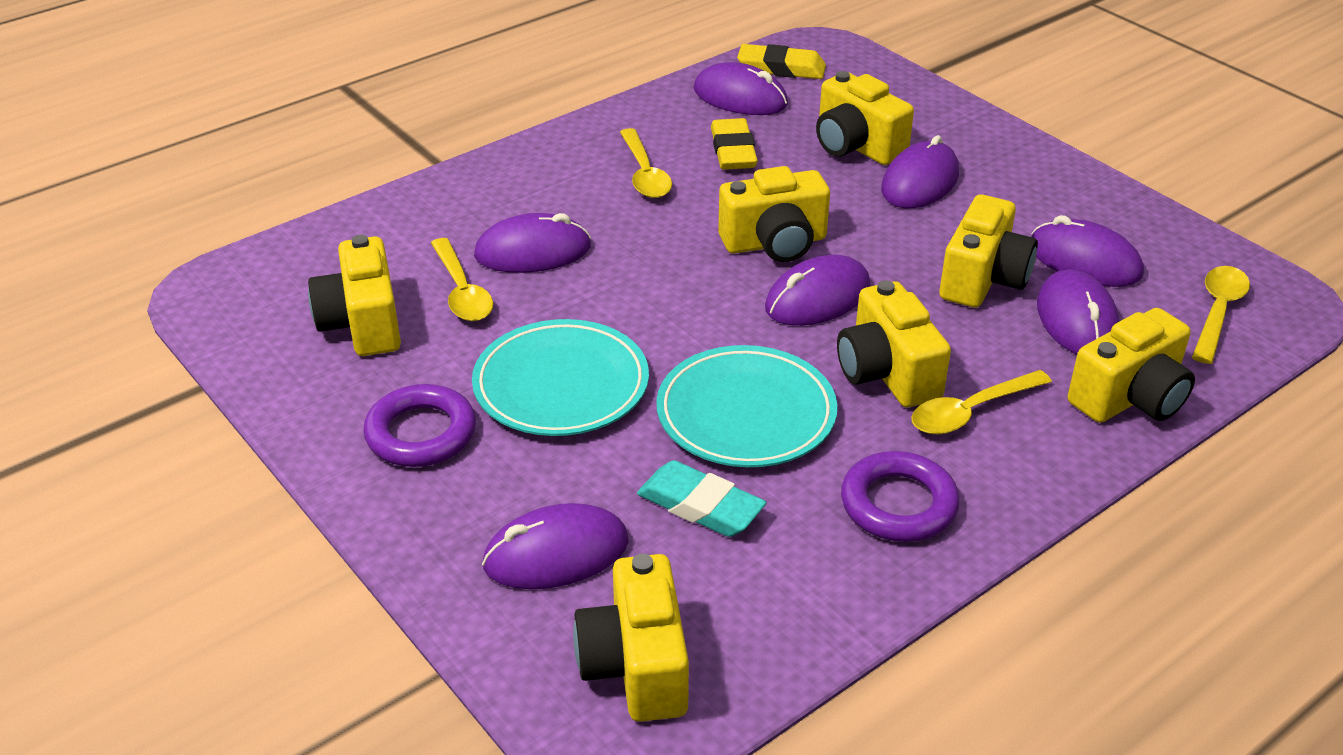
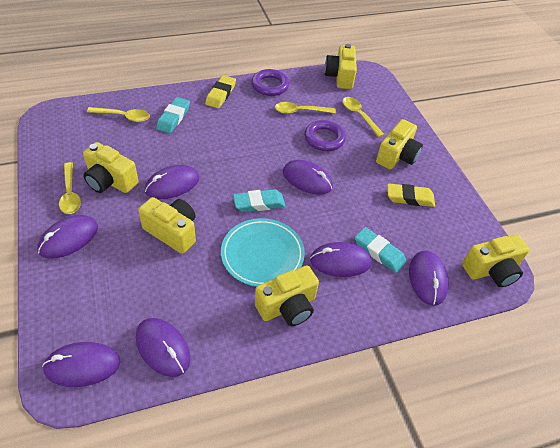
turquoise eraser: 1 -> 3
turquoise plate: 2 -> 1
yellow camera: 7 -> 6

